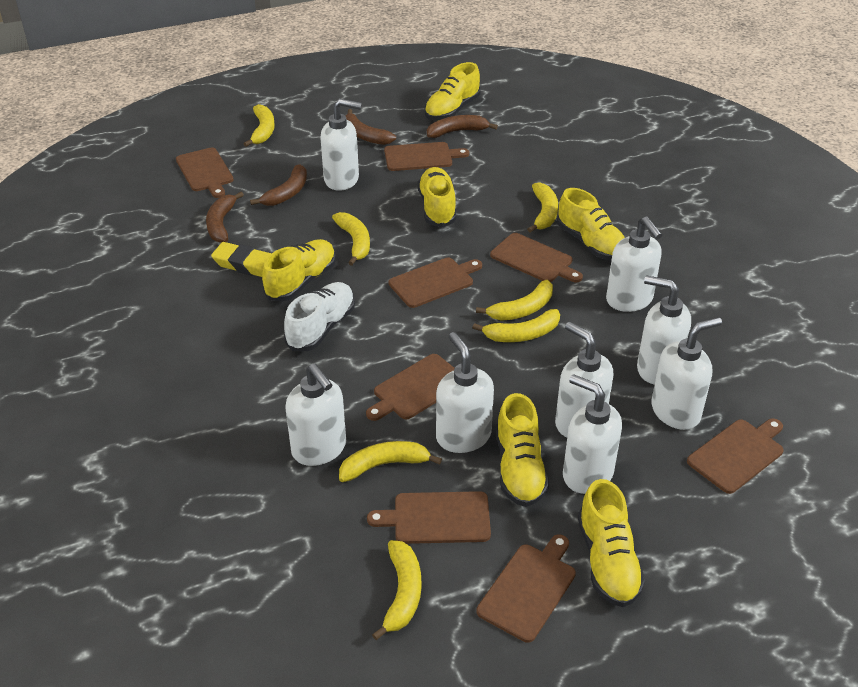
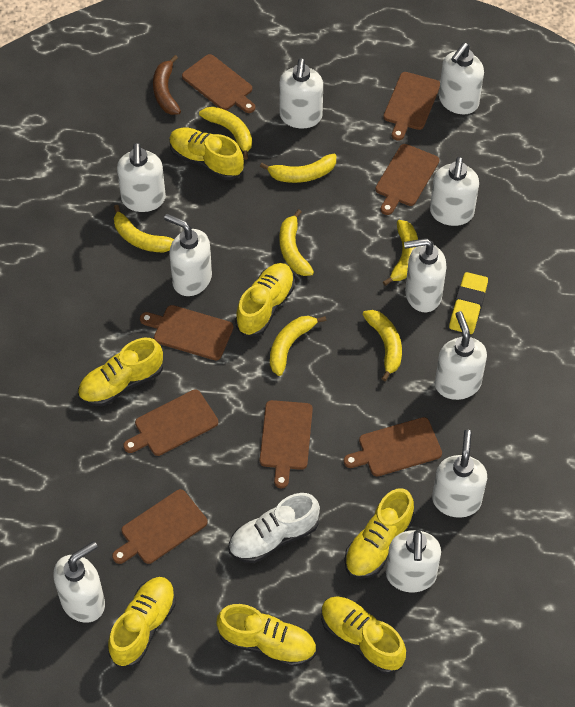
brown banana: 4 -> 1
white soap dispenser: 8 -> 10
yellow shoe: 6 -> 7

